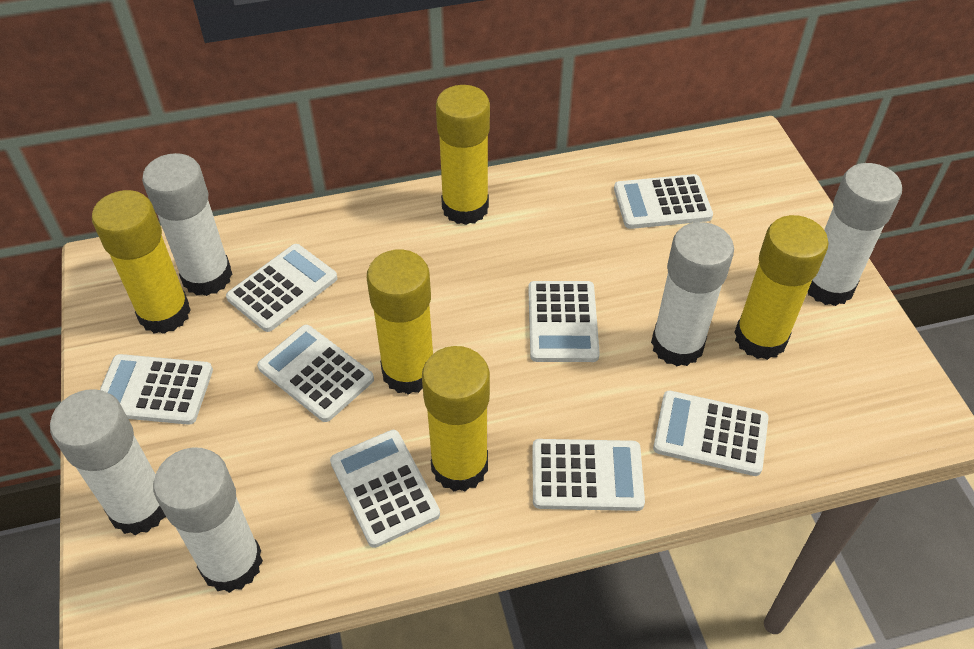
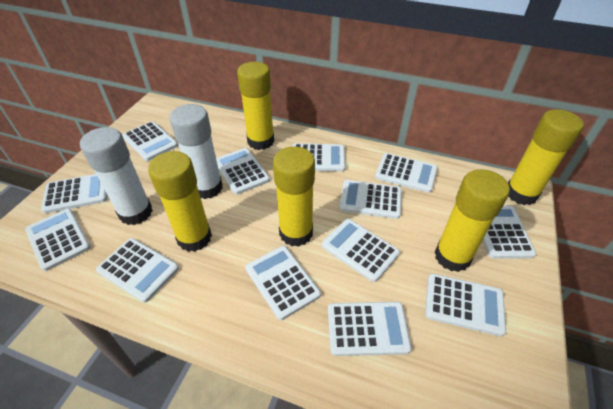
white calculator: 8 -> 13
white glue stick: 5 -> 2

